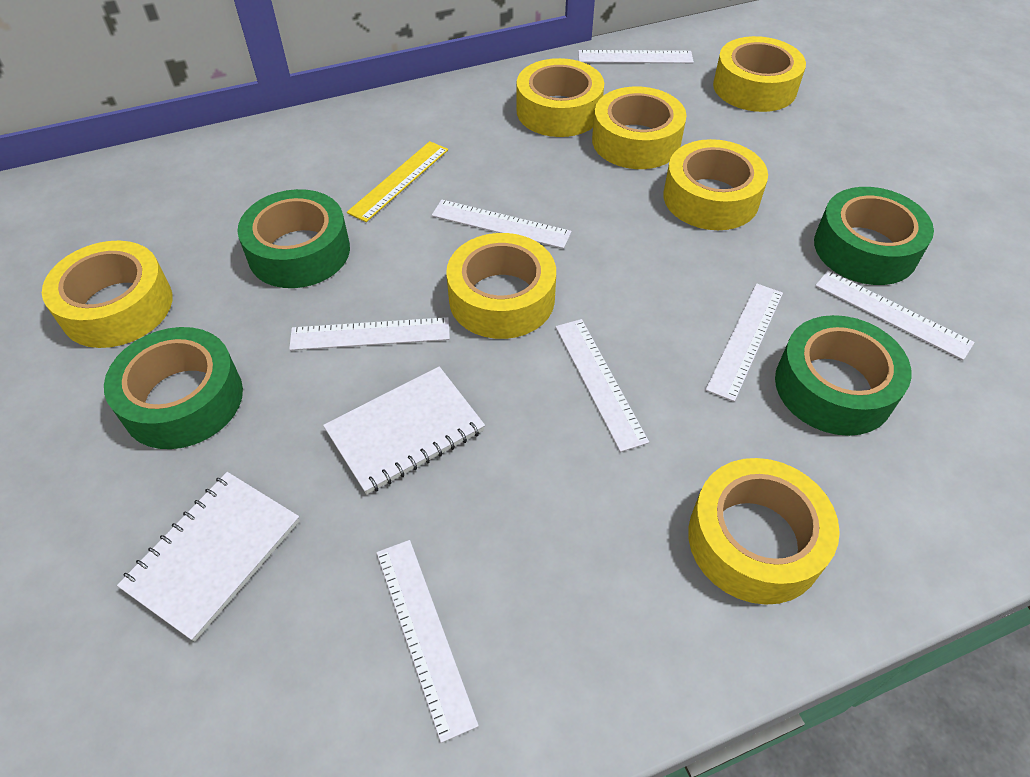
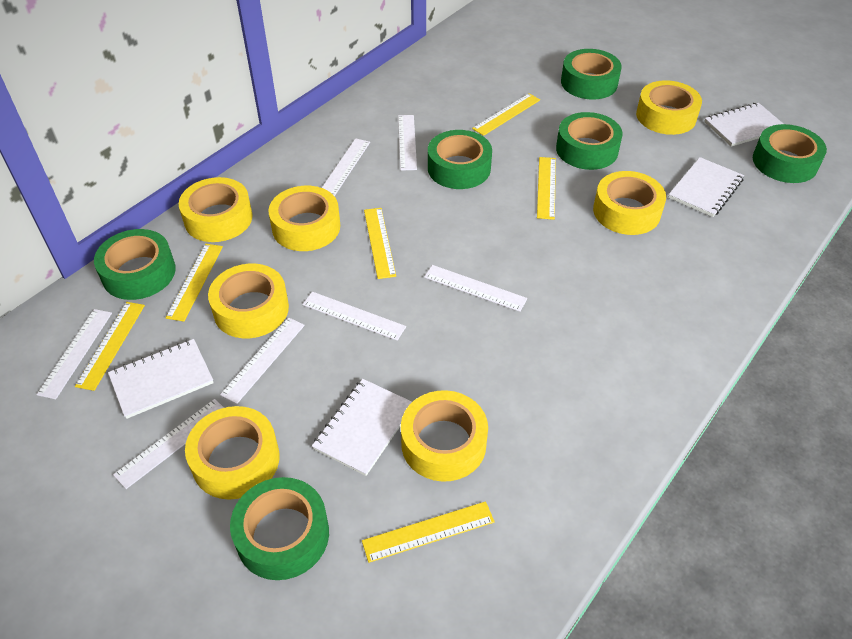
green tape: 4 -> 6
white notebook: 2 -> 4
yellow ruler: 1 -> 6

